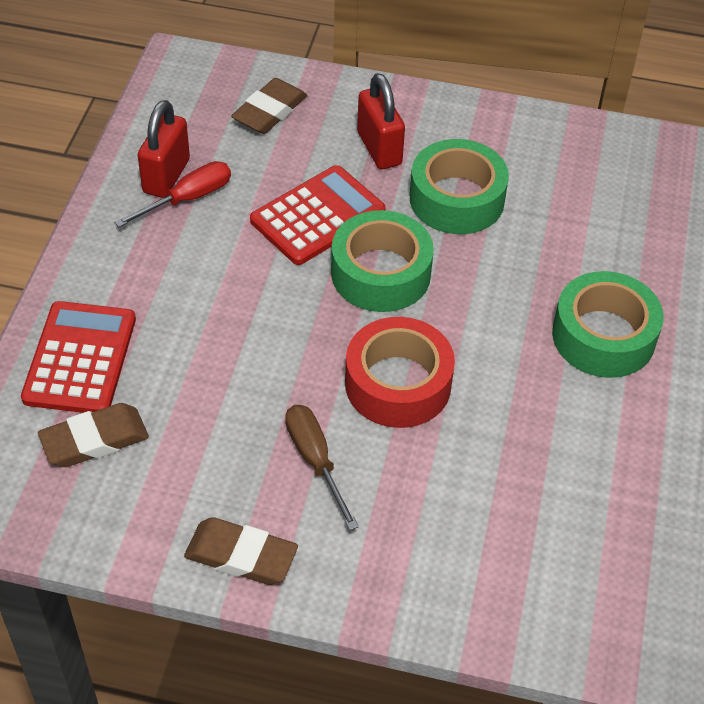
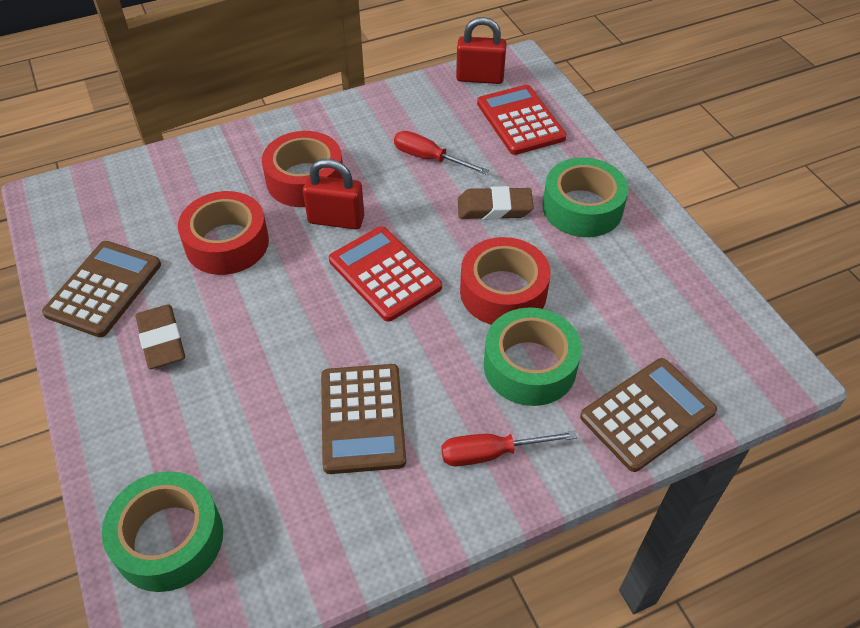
brown calculator: 0 -> 3
brown eraser: 3 -> 2
brown screwdriver: 1 -> 0
red screwdriver: 1 -> 2
red tape: 1 -> 3

